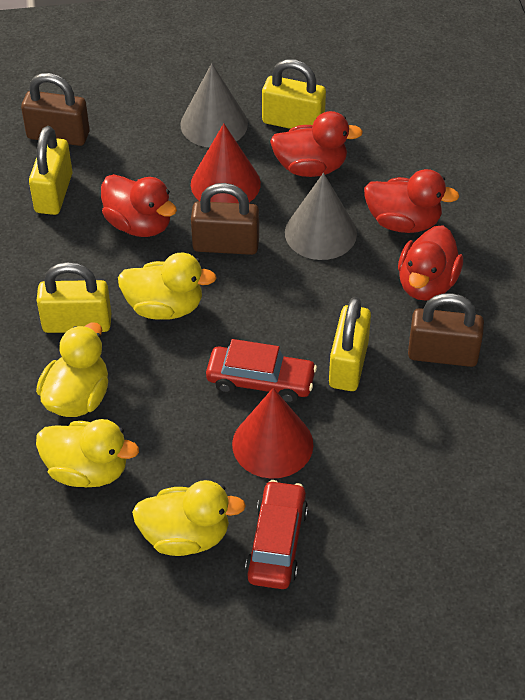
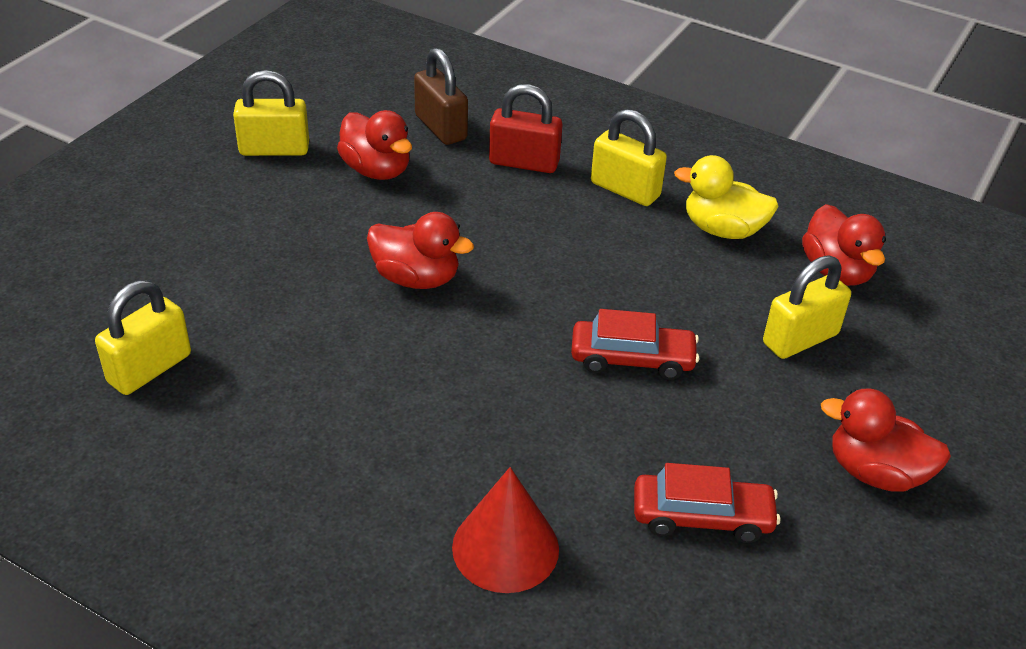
brown padlock: 3 -> 1
grey cone: 2 -> 0
red cone: 2 -> 1
red padlock: 0 -> 1
yellow duck: 4 -> 1

